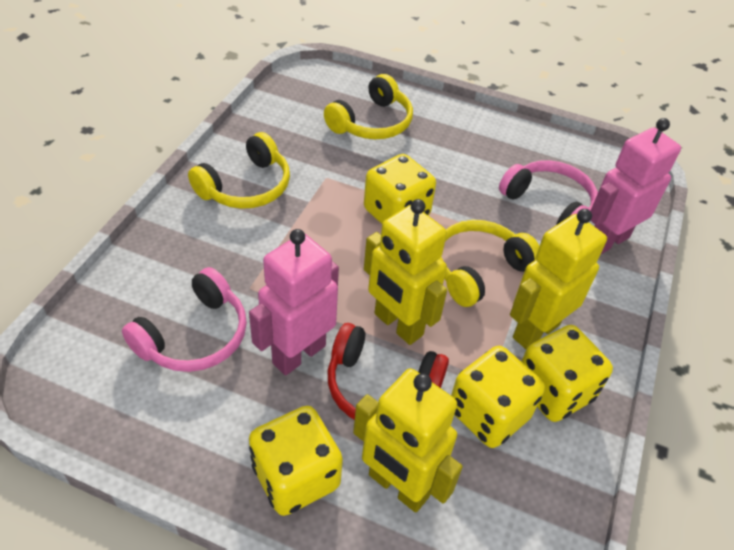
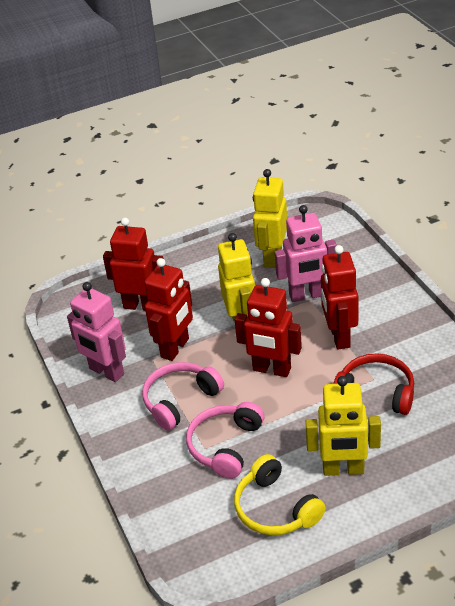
red robot: 0 -> 4
yellow dice: 4 -> 0
yellow headphones: 3 -> 1

